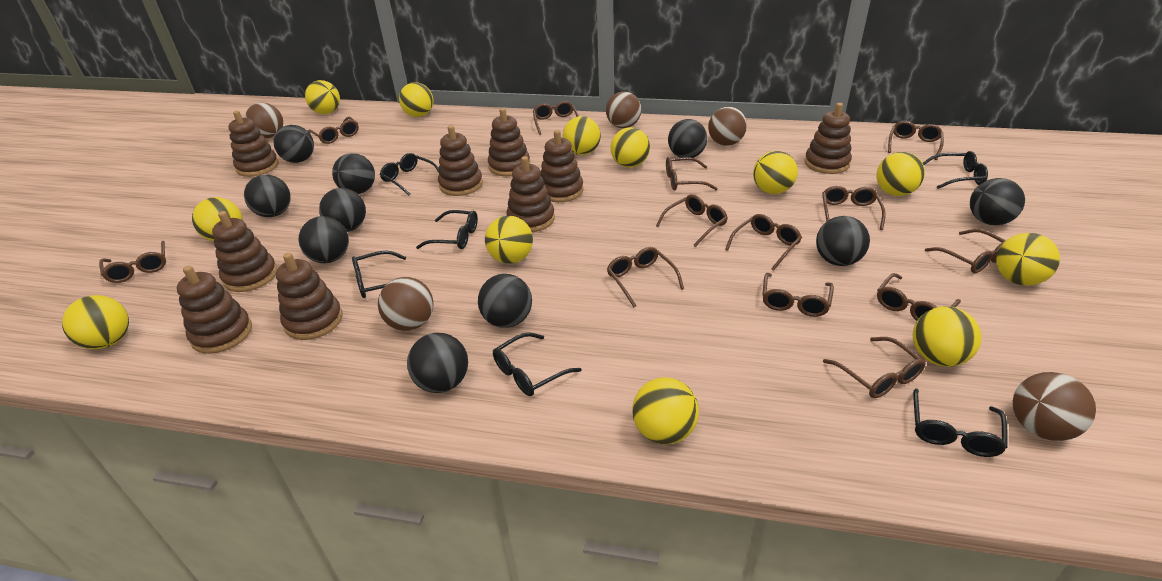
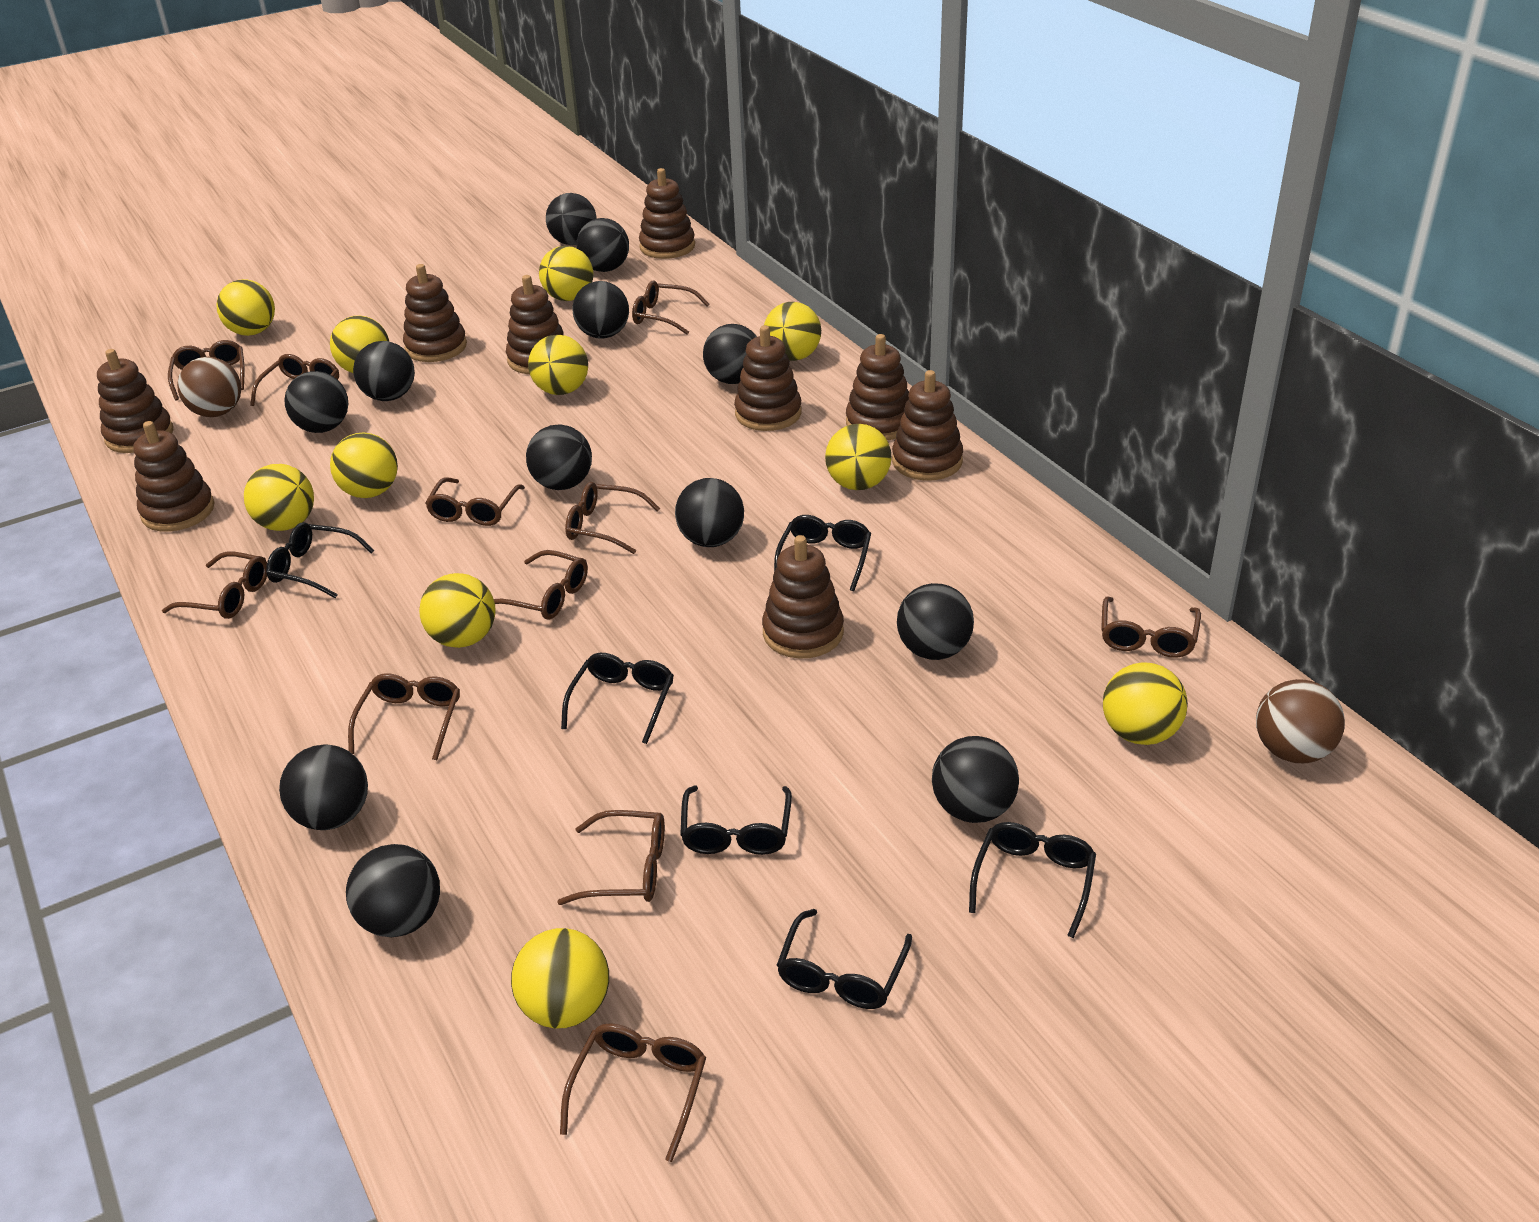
black ball: 10 -> 12
brown ball: 5 -> 2
brown glasses: 13 -> 11
yellow ball: 12 -> 11

